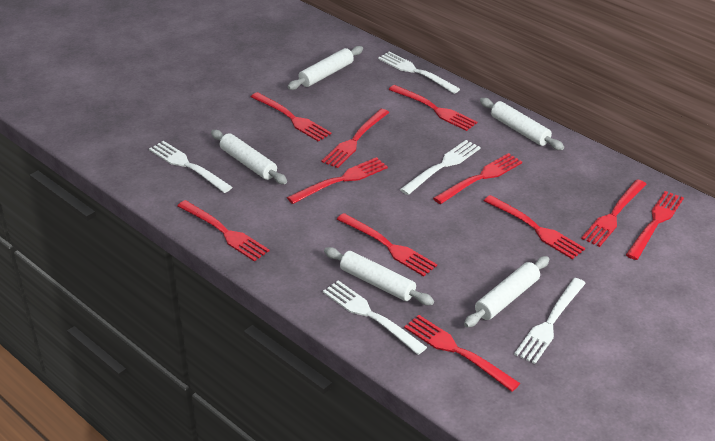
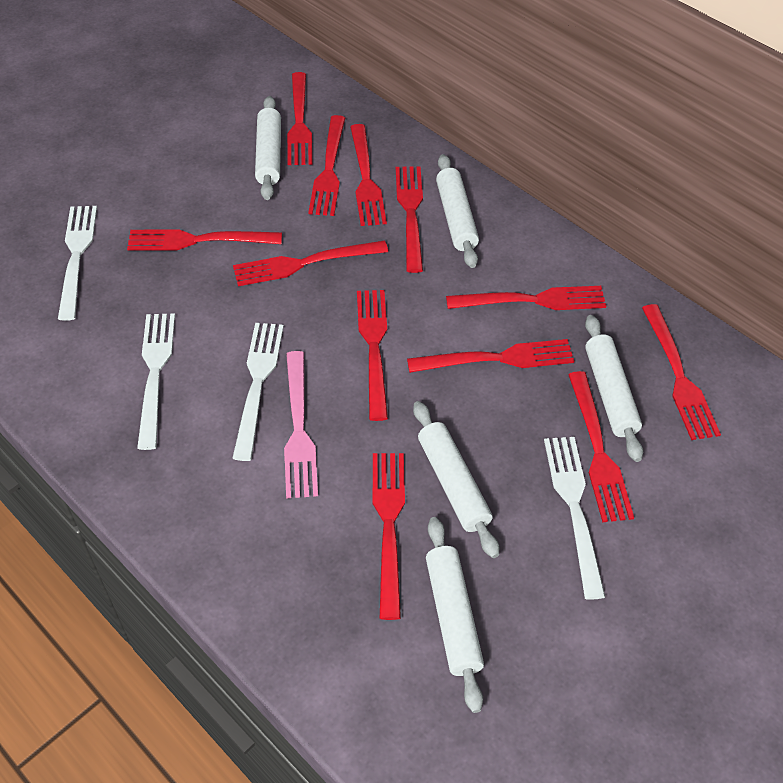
pink fork: 0 -> 1
red fork: 11 -> 12
white fork: 5 -> 4

